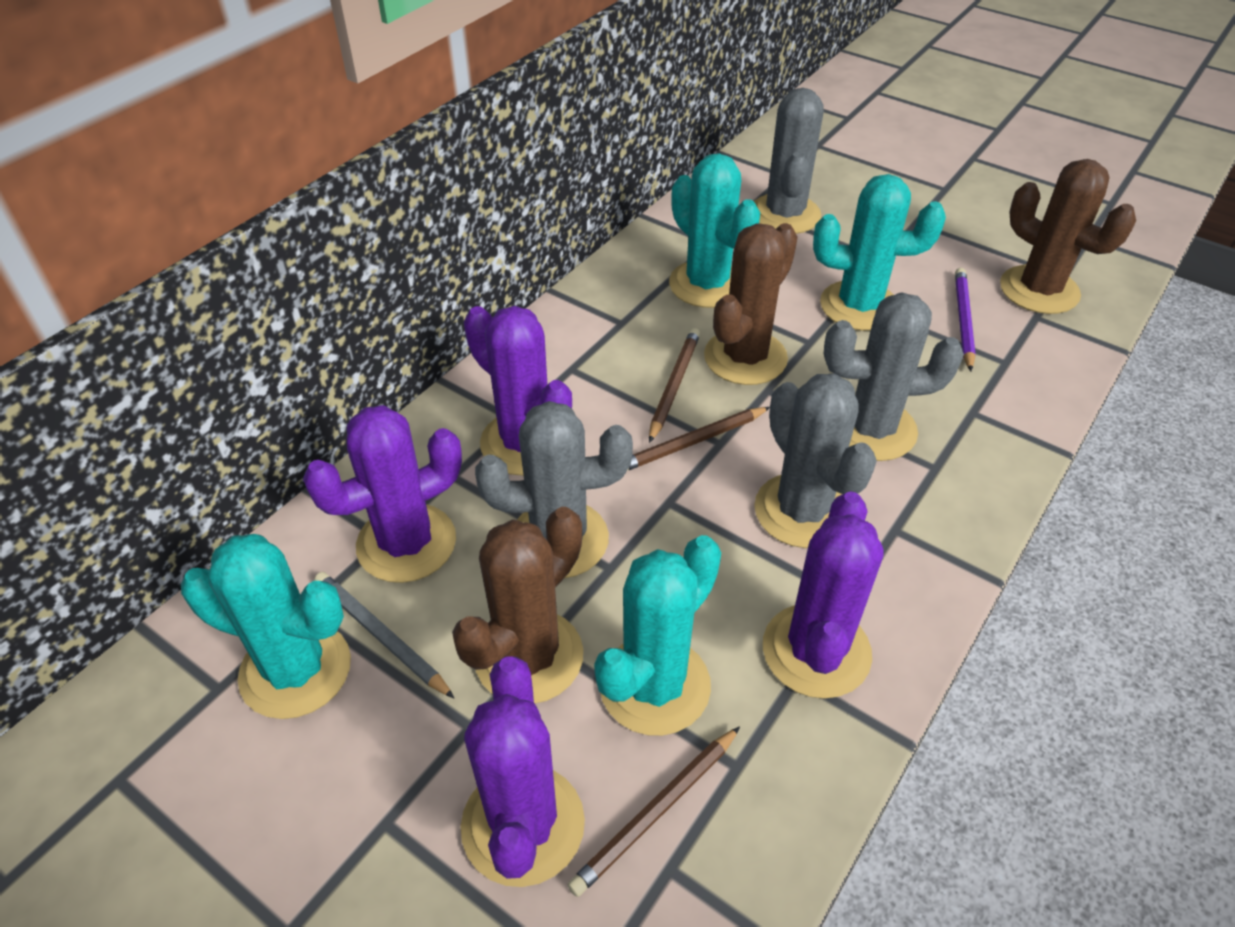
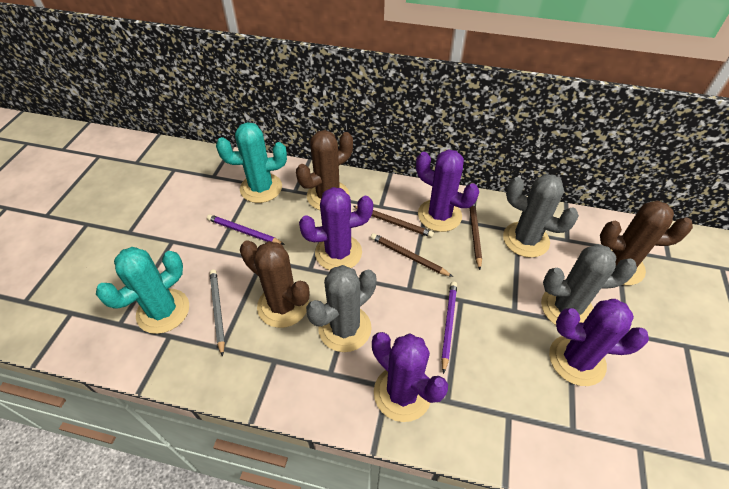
grey cactus: 4 -> 3
purple pencil: 1 -> 2
turquoise cactus: 4 -> 2

